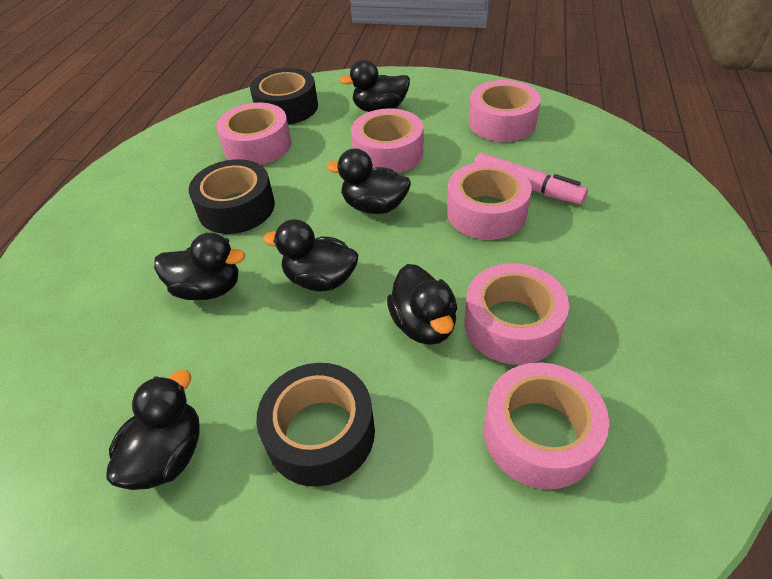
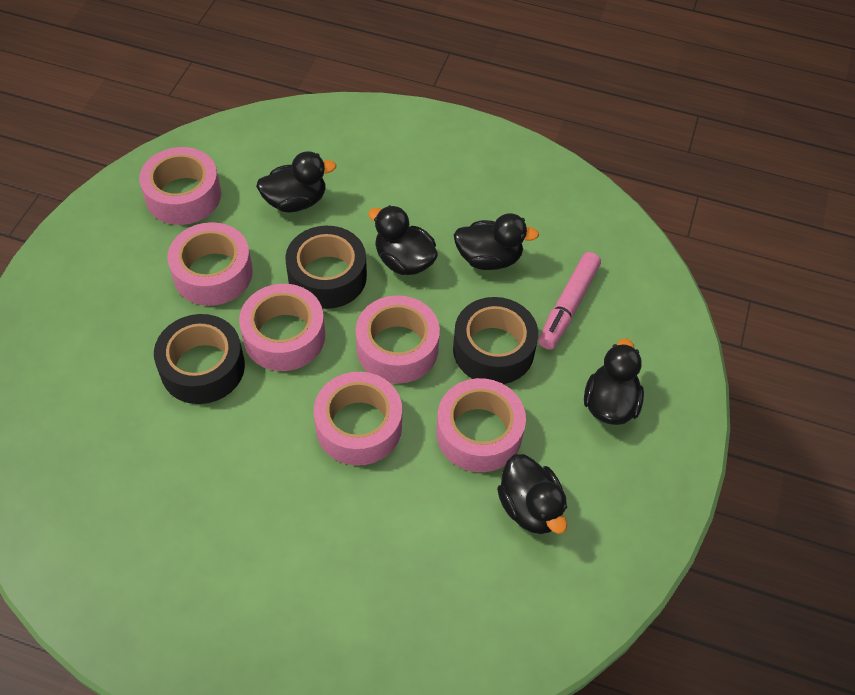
black duck: 6 -> 5

